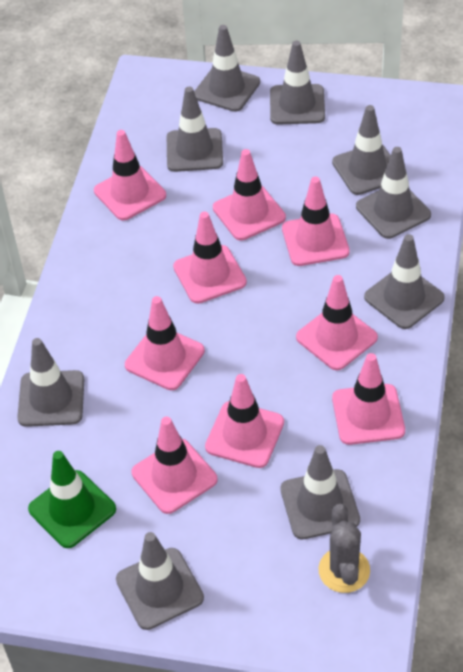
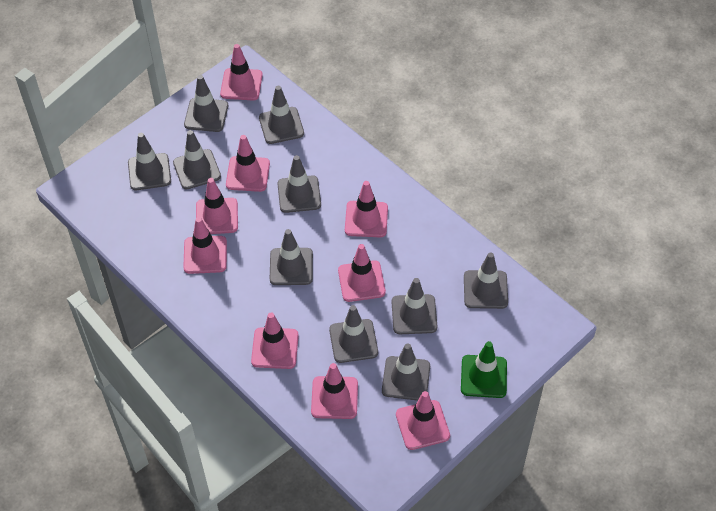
grey cactus: 1 -> 0
grey traffic cone: 9 -> 10

